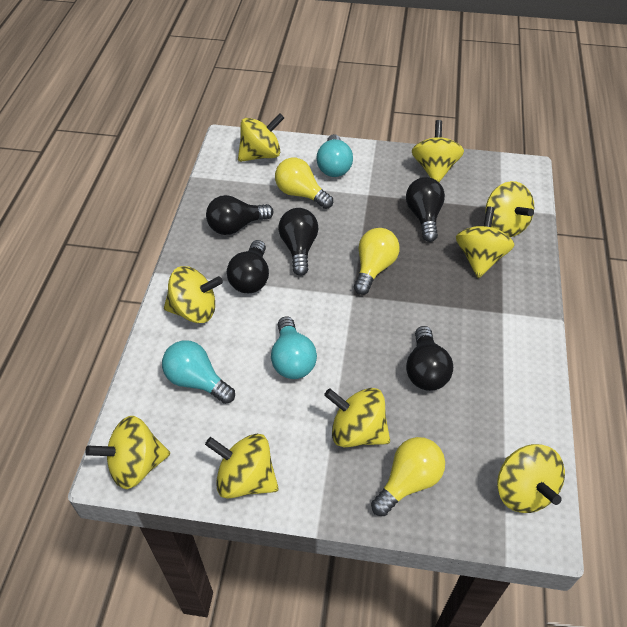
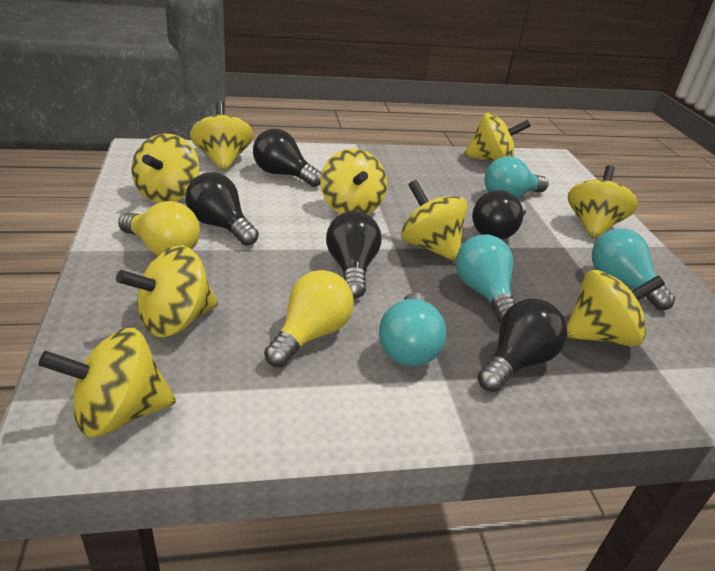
turquoise light bulb: 3 -> 4
yellow light bulb: 3 -> 2

